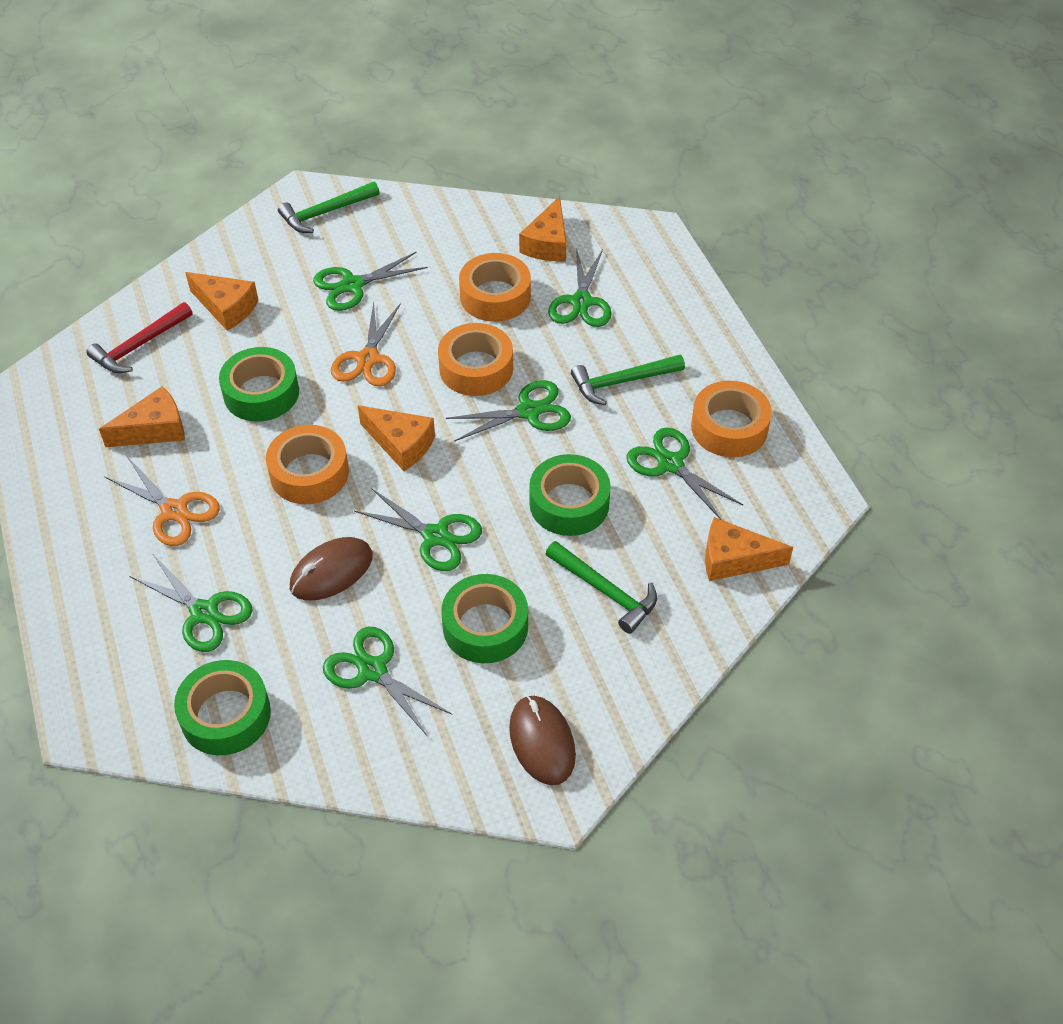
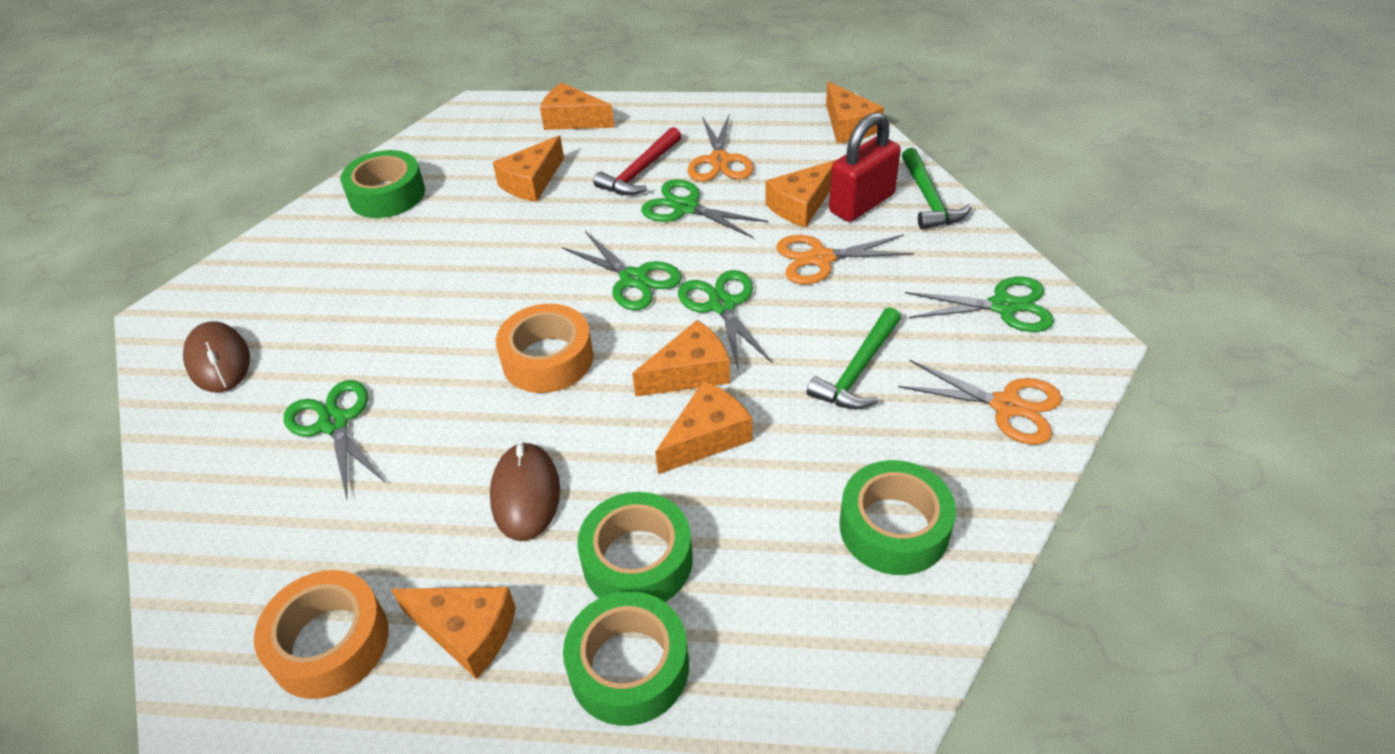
green hammer: 3 -> 2
green scissors: 7 -> 5
orange cheese: 5 -> 7
orange scissors: 2 -> 3
orange tape: 4 -> 2
red padlock: 0 -> 1

